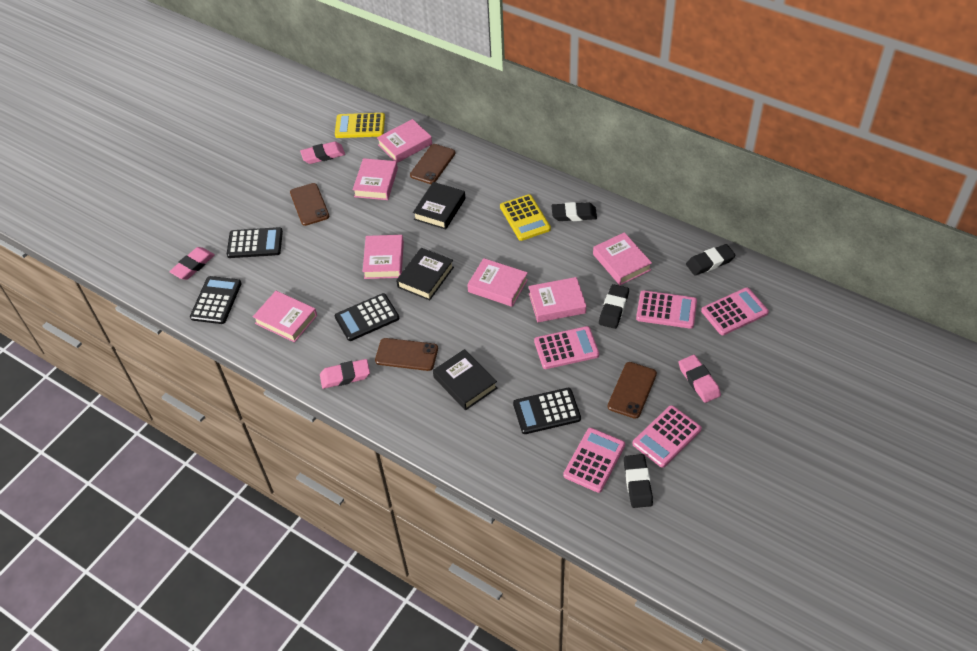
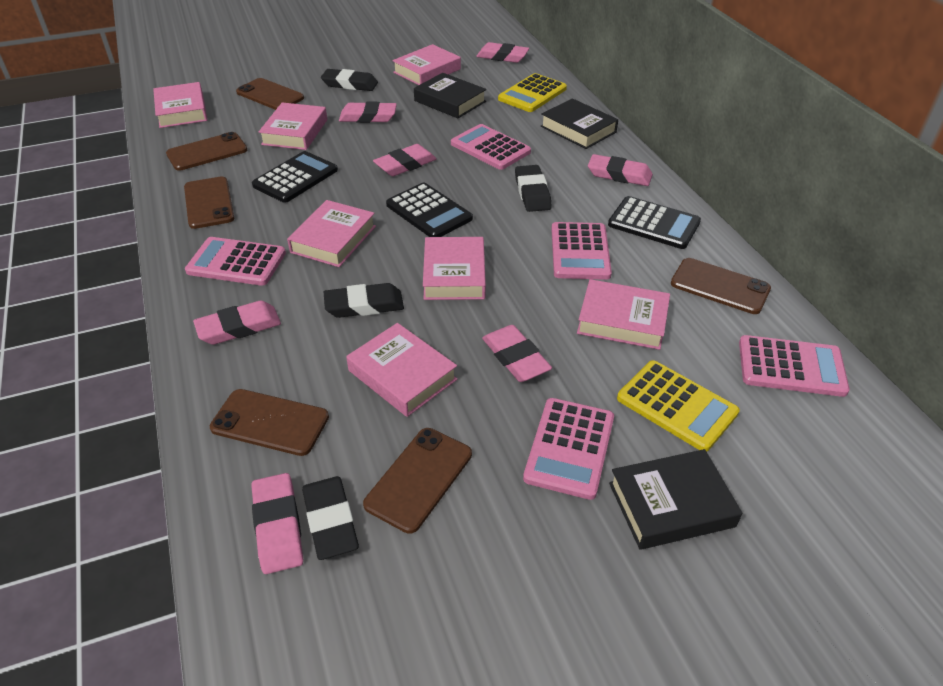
black calculator: 4 -> 3
brown phone: 4 -> 6
pink eraser: 4 -> 7

